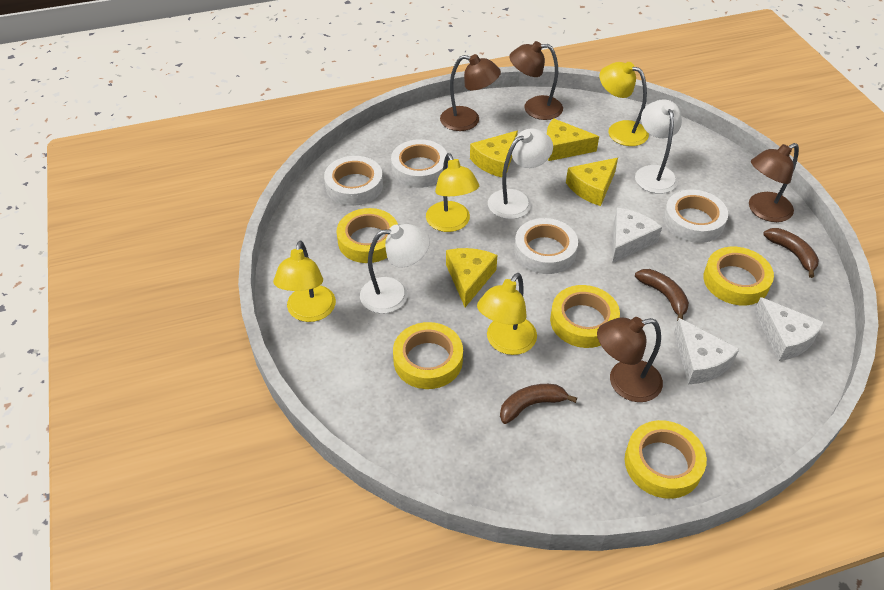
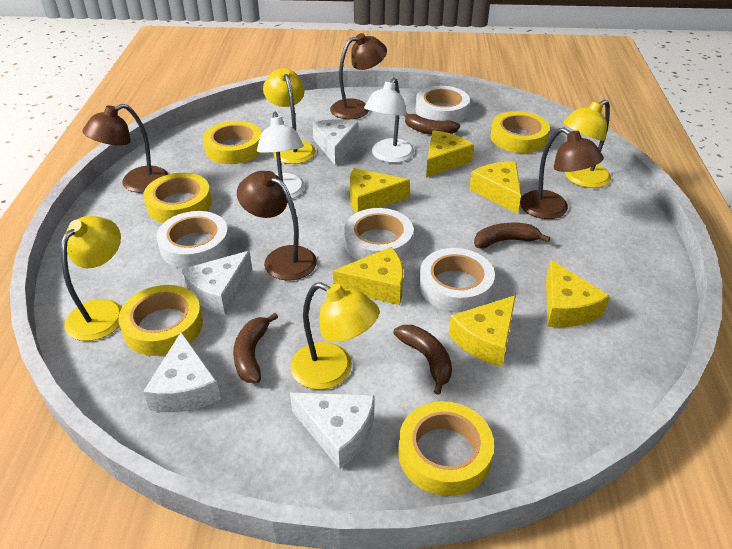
brown banana: 3 -> 4
white cheese: 3 -> 4
white lamp: 3 -> 2
yellow cheese: 4 -> 6

